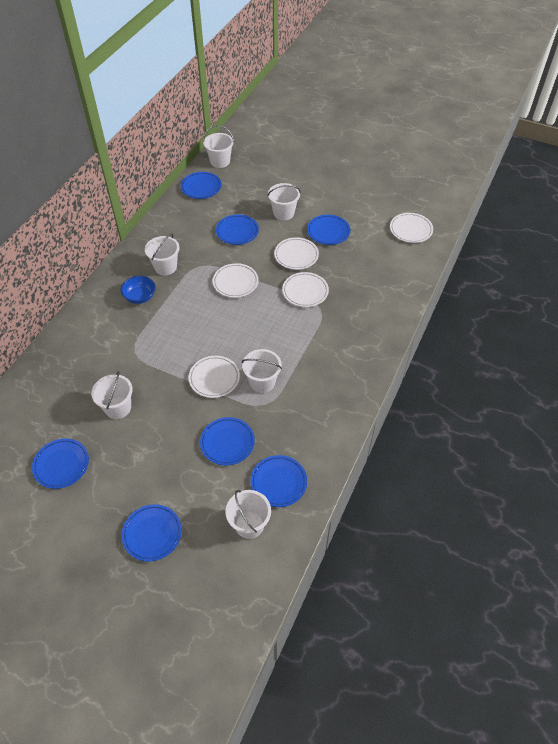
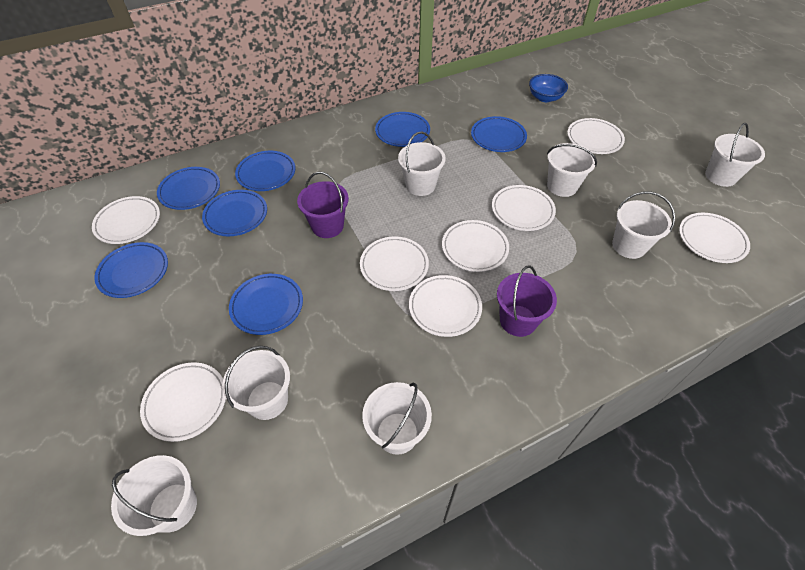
purple bucket: 0 -> 2
white bucket: 6 -> 7
white plate: 5 -> 8

